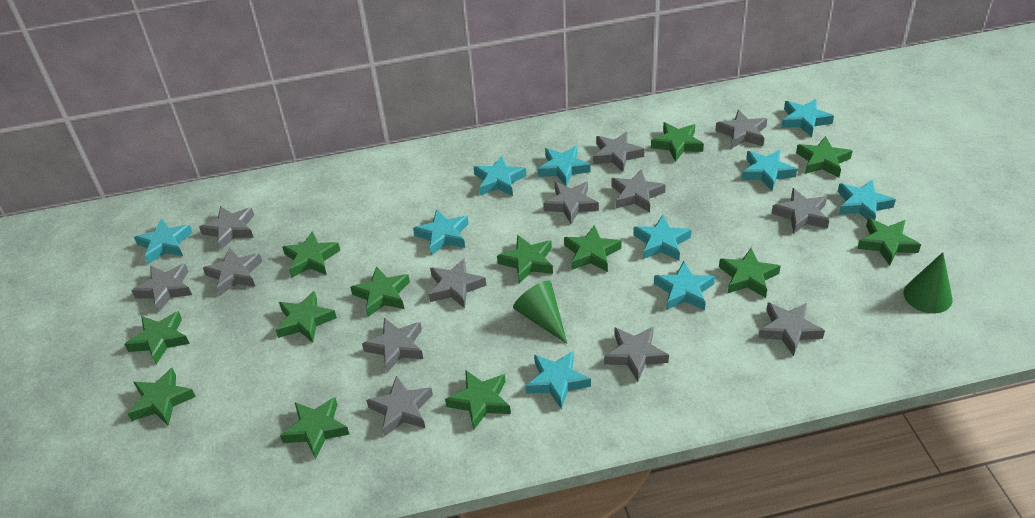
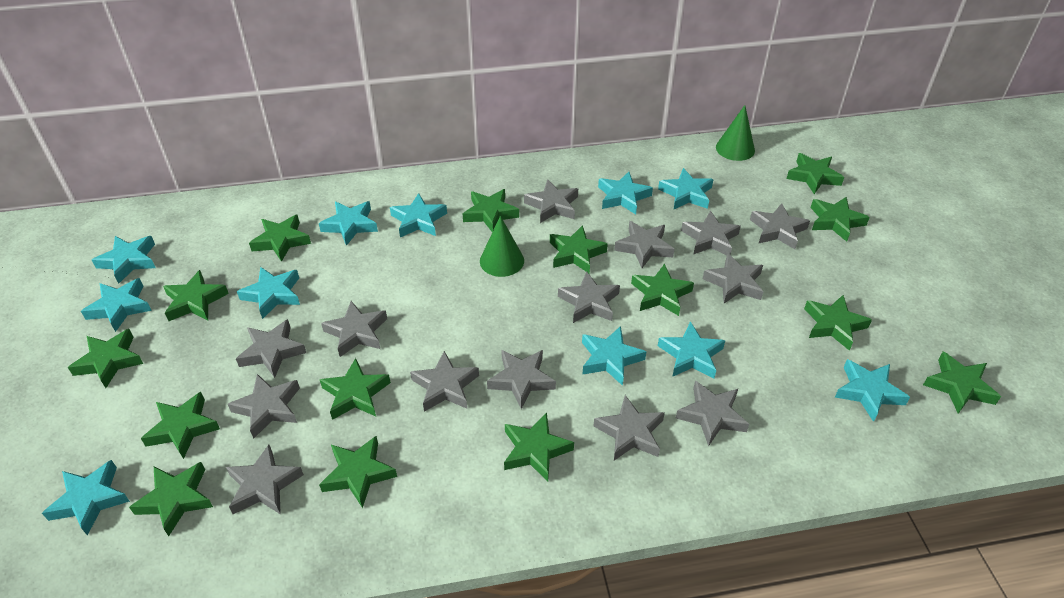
green star: 13 -> 15
grey star: 13 -> 14
turquoise star: 10 -> 11

